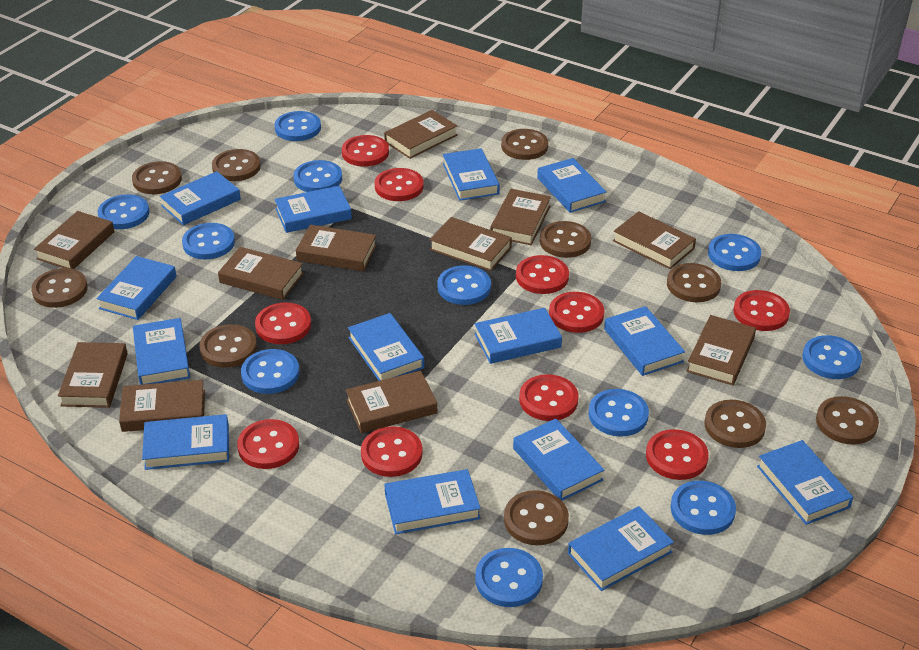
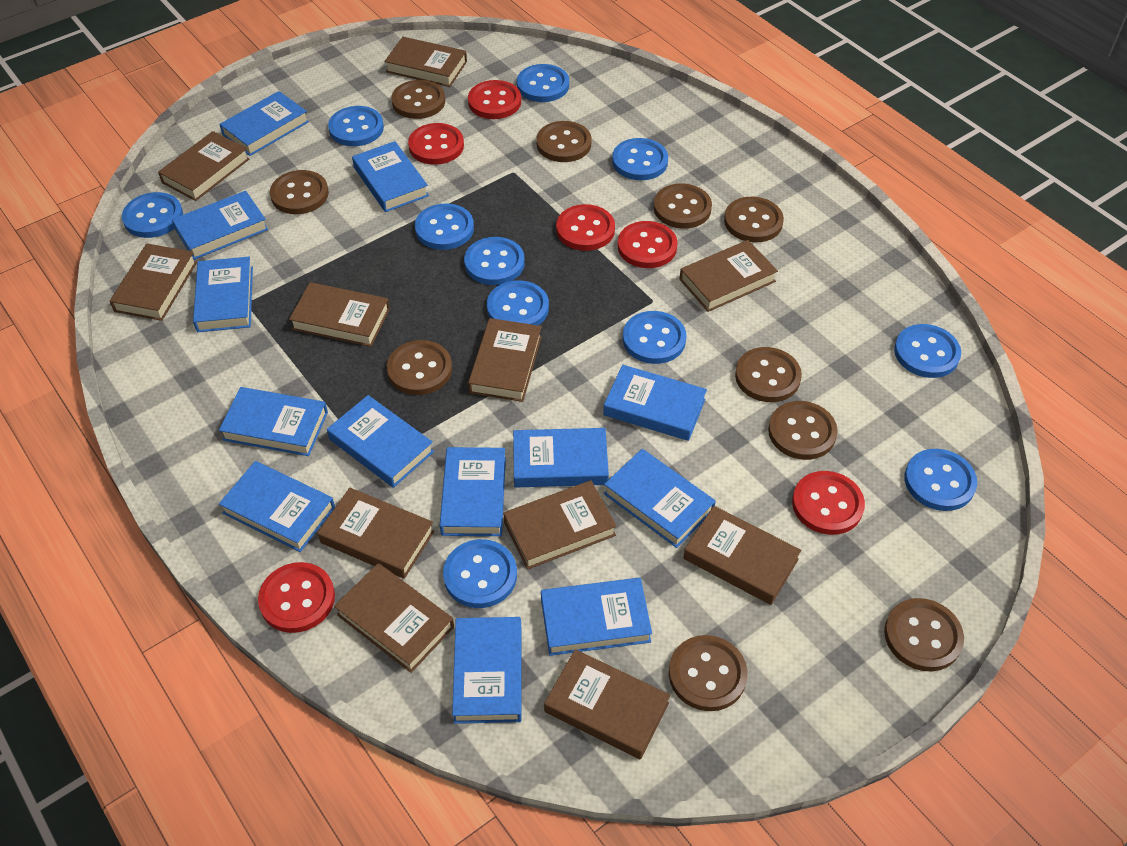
blue book: 14 -> 13
red button: 10 -> 6

